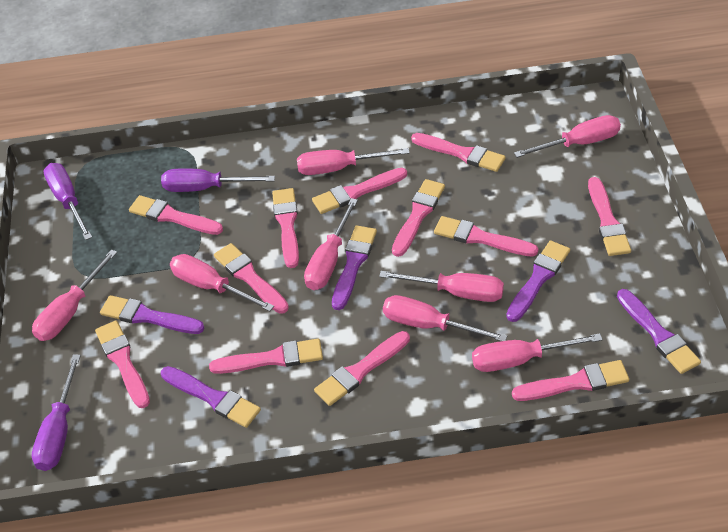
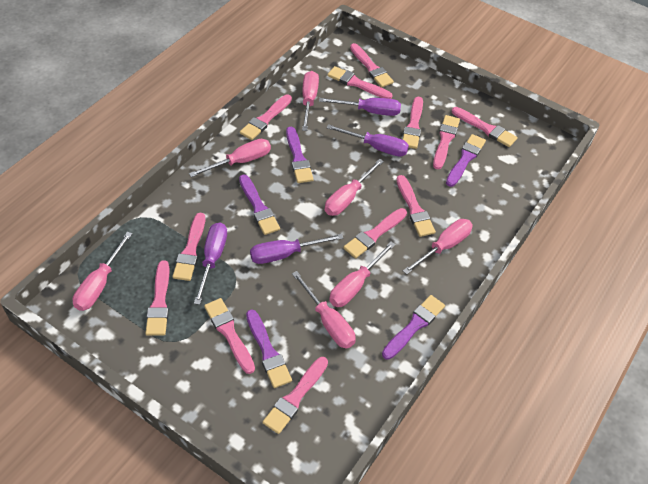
pink screwdriver: 8 -> 7
purple screwdriver: 3 -> 4

